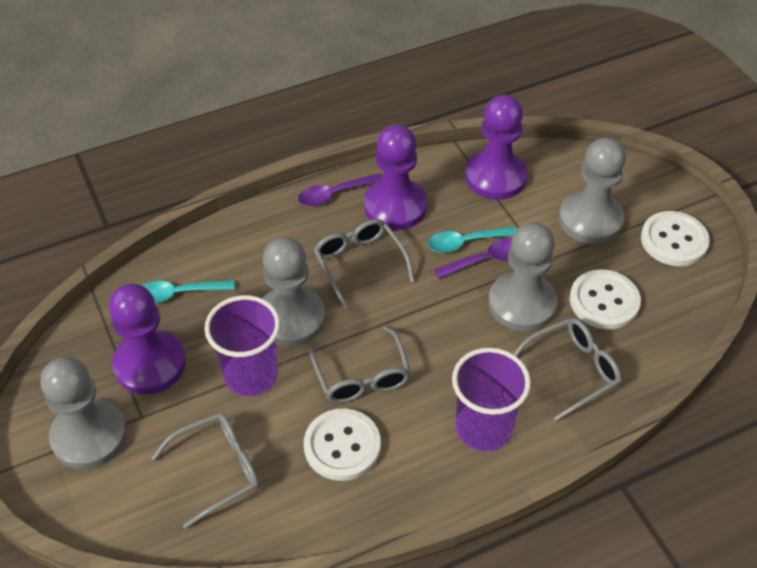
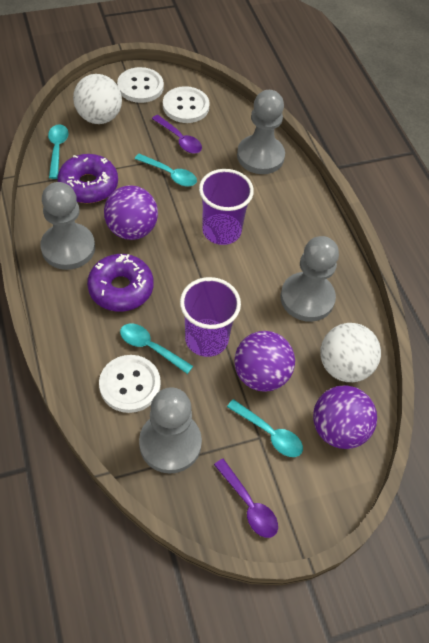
grey glasses: 4 -> 0
purple ball: 0 -> 3
purple donut: 0 -> 2
purple pawn: 3 -> 0
turquoise spoon: 2 -> 4
white ball: 0 -> 2

